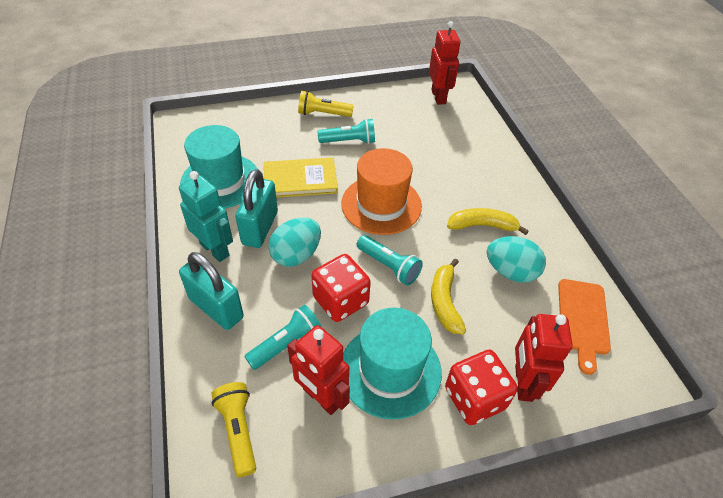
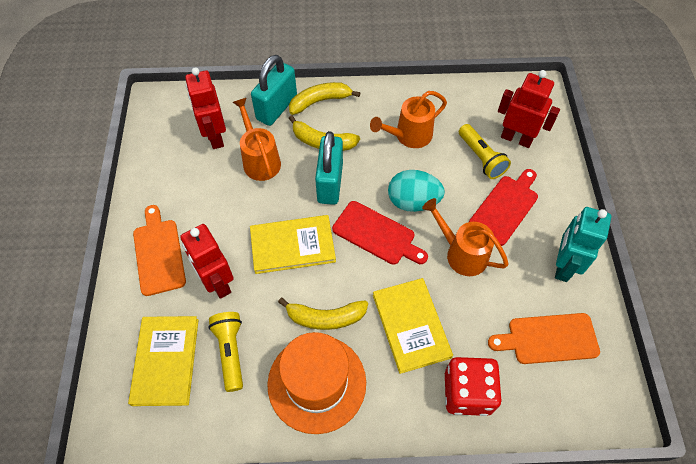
orange cutting board: 1 -> 2
orange watering can: 0 -> 3
red cutting board: 0 -> 2
red dice: 2 -> 1
turquoise egg: 2 -> 1
turquoise flashlight: 3 -> 0
turquoise hat: 2 -> 0
yellow banana: 2 -> 3
yellow book: 1 -> 3

